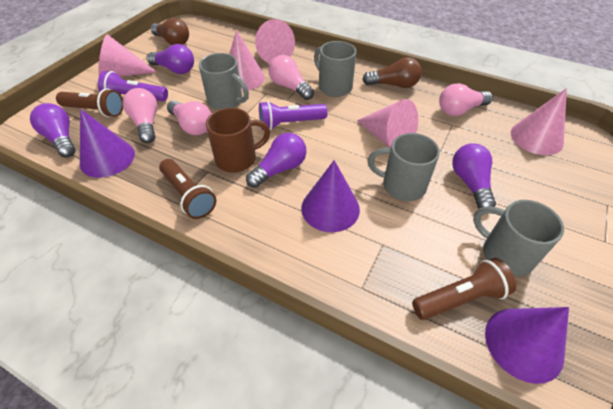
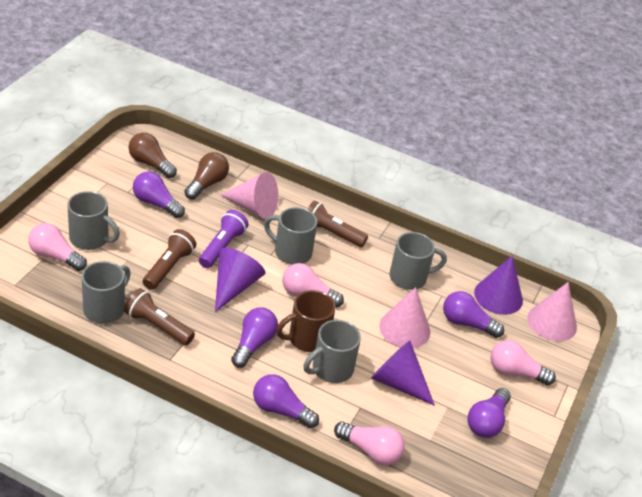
grey mug: 4 -> 5
pink cone: 5 -> 3
purple flashlight: 2 -> 1
purple light bulb: 4 -> 5

